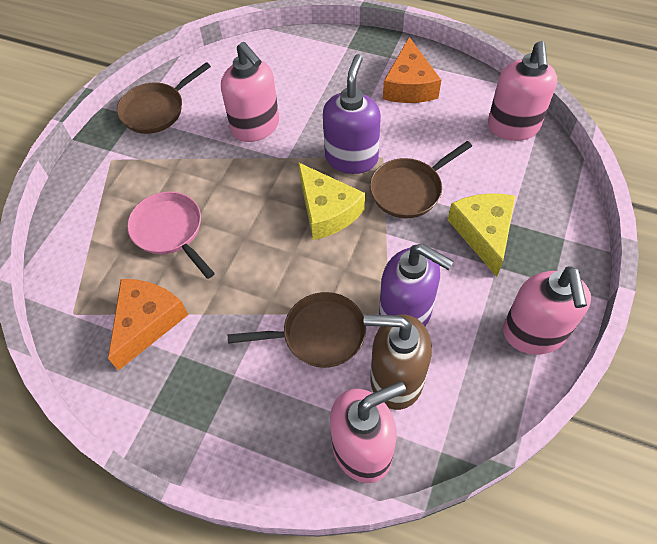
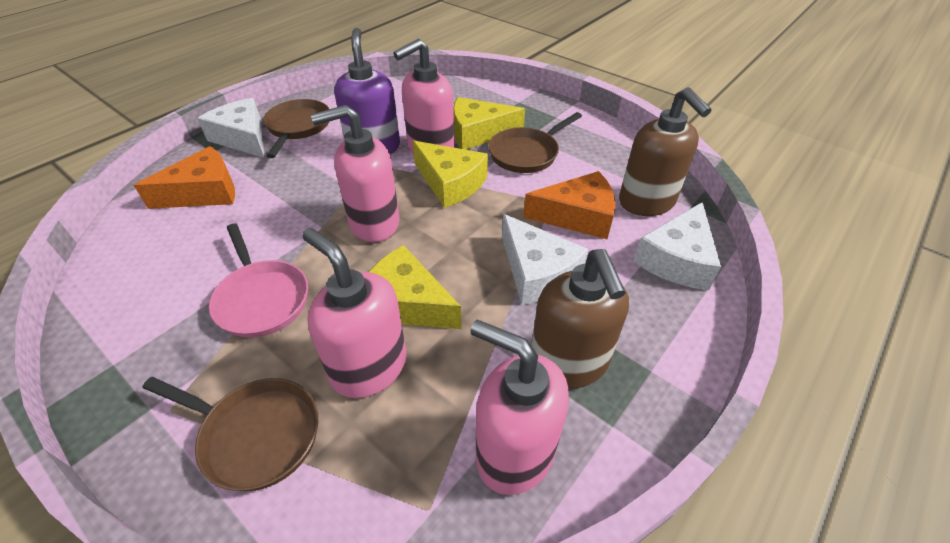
brown soap dispenser: 1 -> 2
purple soap dispenser: 2 -> 1
white cheese: 0 -> 3
yellow cheese: 2 -> 3

